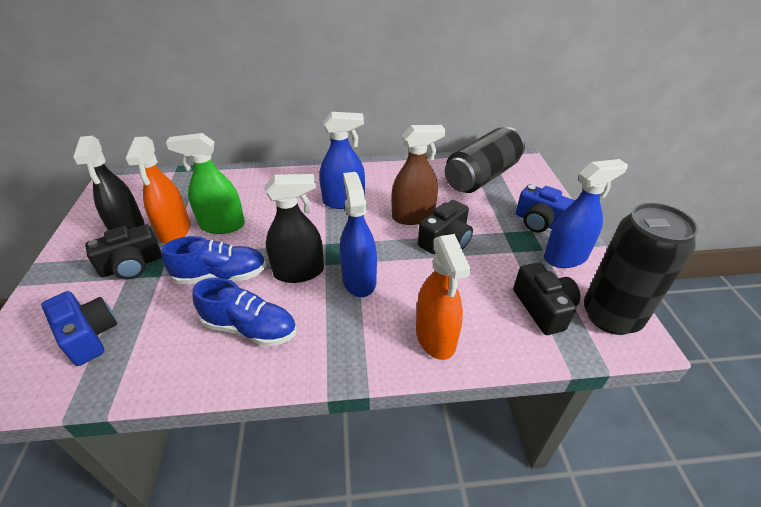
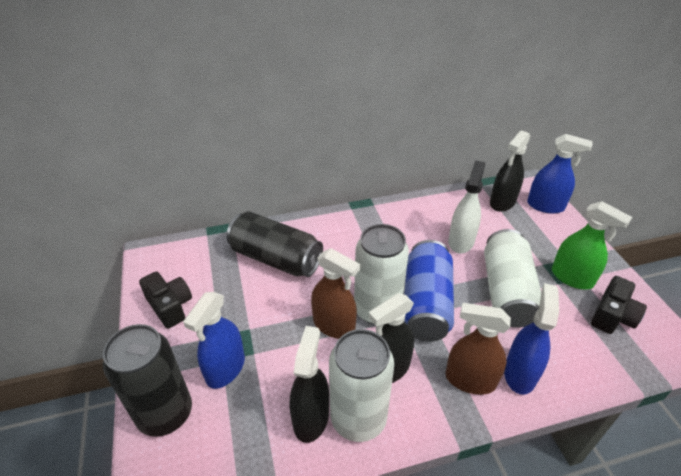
black camera: 3 -> 2
black spray bottle: 2 -> 3
blue camera: 2 -> 0
blue can: 0 -> 1
blue shoe: 2 -> 0
brown spray bottle: 1 -> 2
orange spray bottle: 2 -> 0
white can: 0 -> 3
white spray bottle: 0 -> 1

